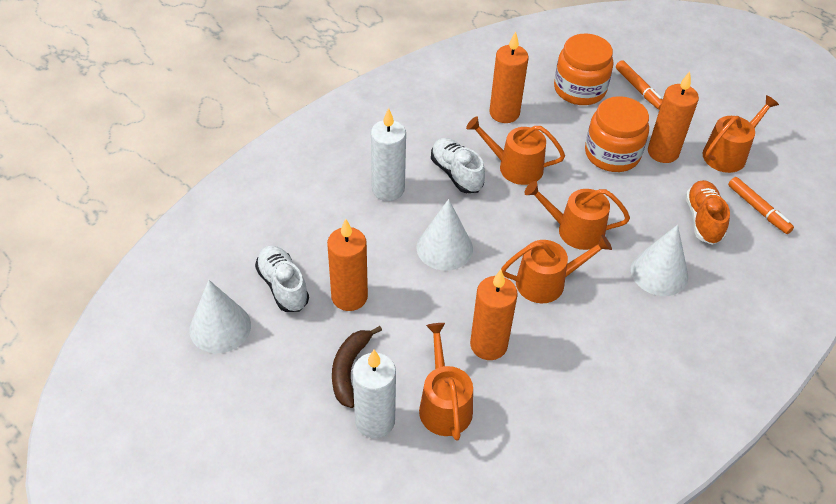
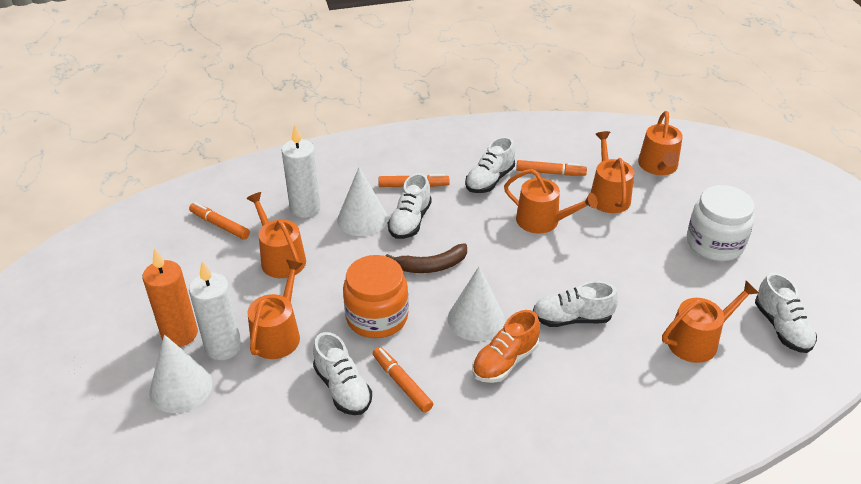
orange candle: 4 -> 1
orange jar: 2 -> 1
orange marker: 2 -> 4
orange watering can: 5 -> 6
white jar: 0 -> 1
white shoe: 2 -> 5

